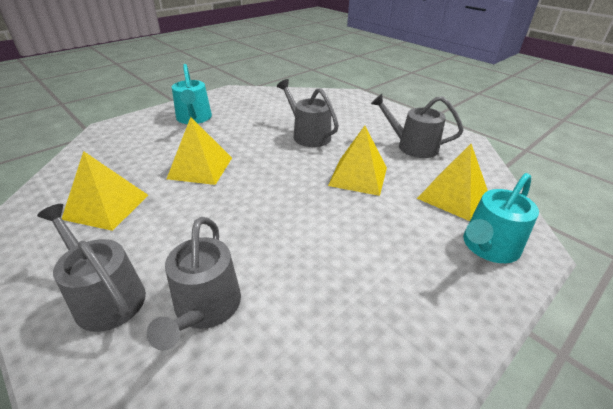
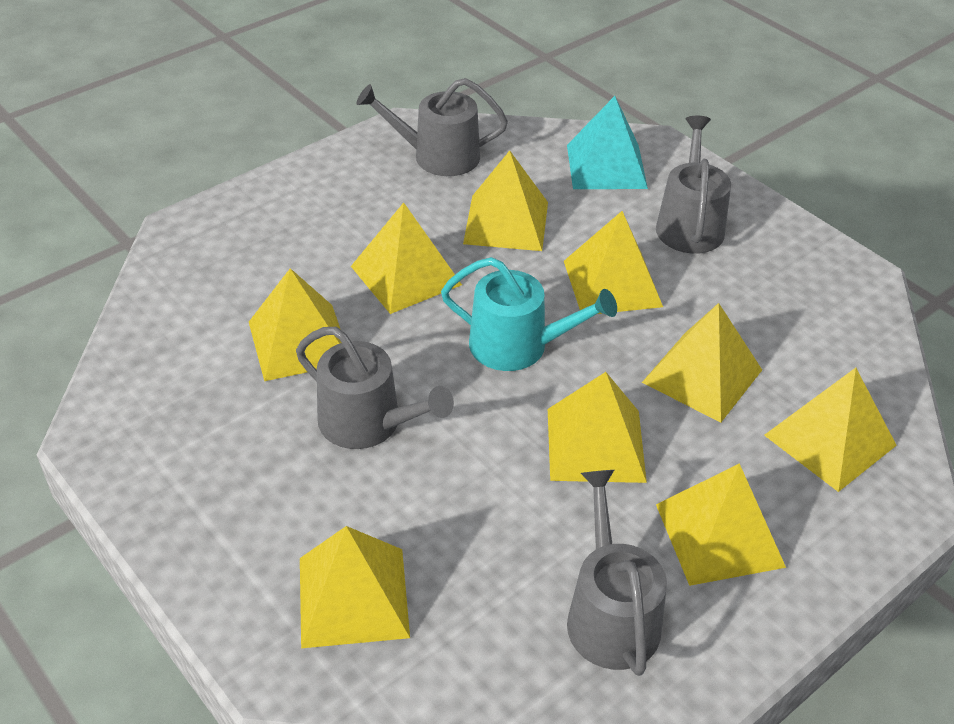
turquoise pyramid: 0 -> 1
turquoise watering can: 2 -> 1
yellow pyramid: 4 -> 9

